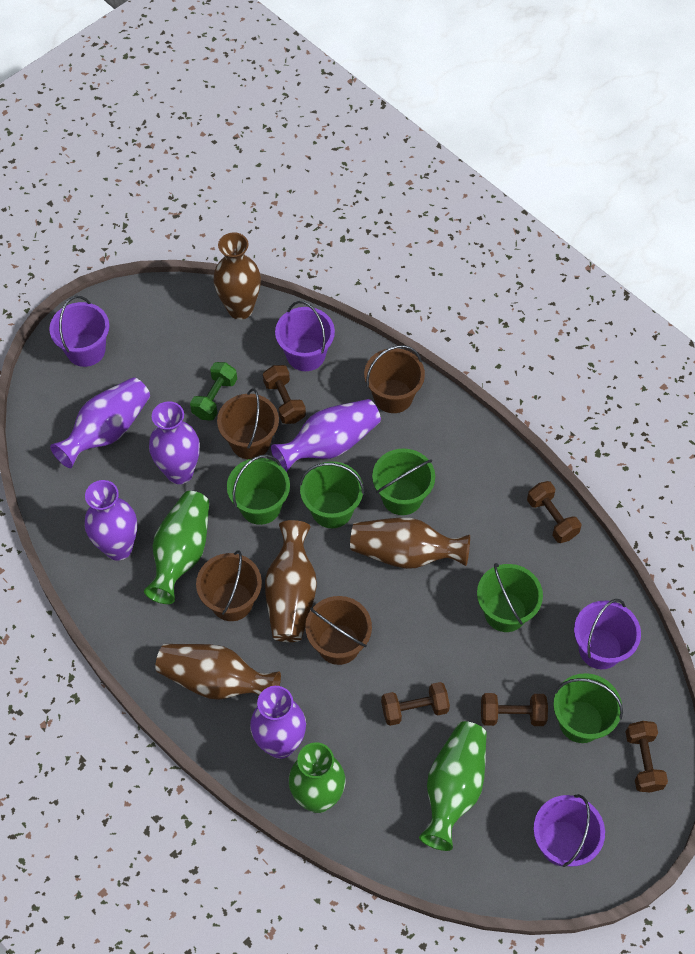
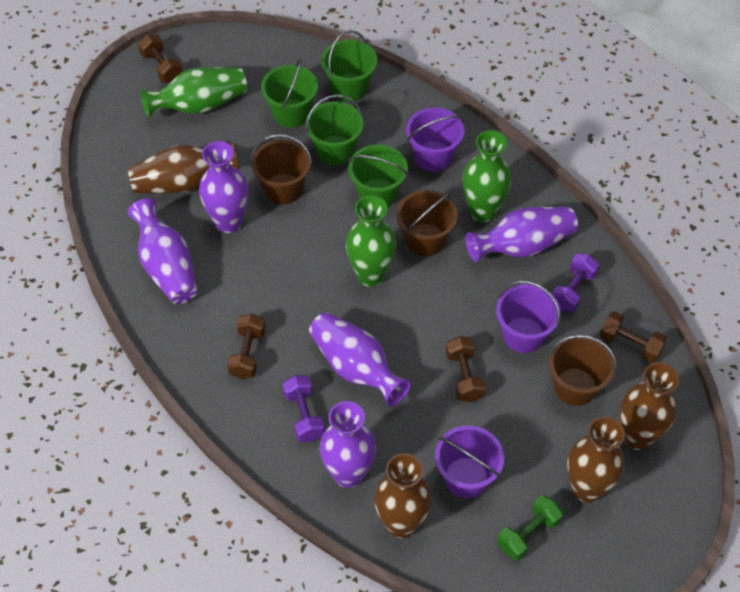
brown bucket: 4 -> 3
brown dumbbell: 5 -> 4
green bucket: 5 -> 4
purple bucket: 4 -> 3
purple dumbbell: 0 -> 2

